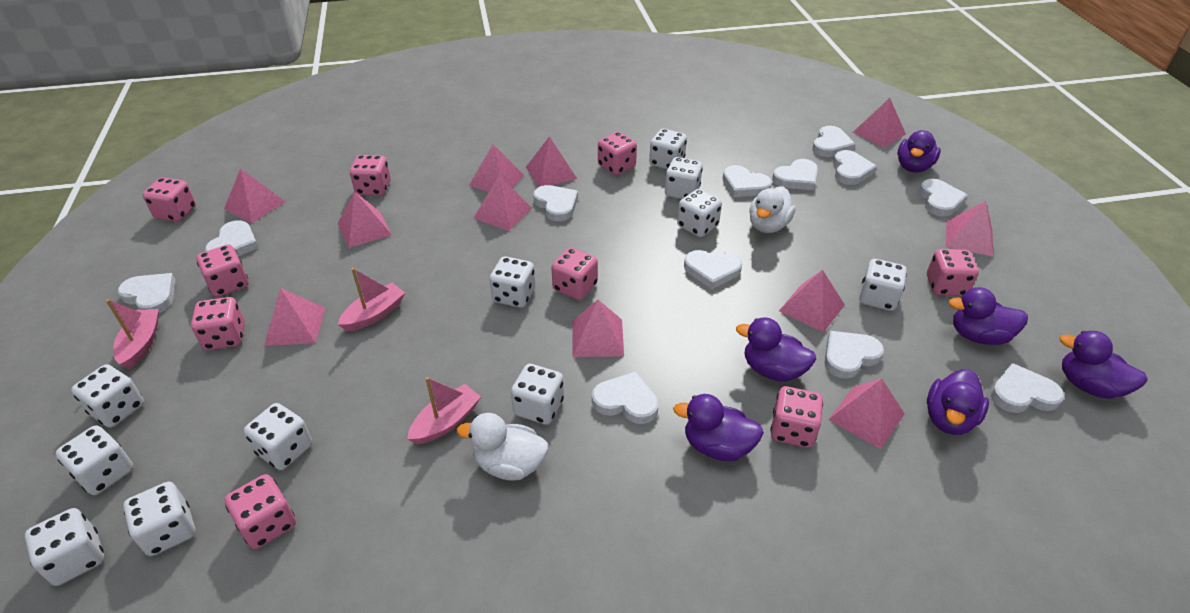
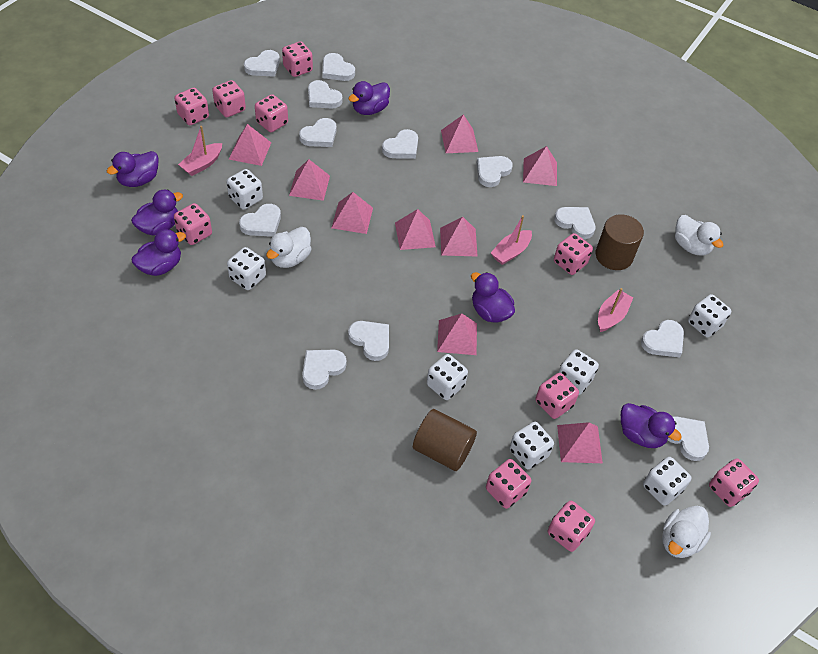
brown cylinder: 0 -> 2
pink dice: 9 -> 10
pink pyramid: 11 -> 9
white dice: 11 -> 7
white duck: 2 -> 3

